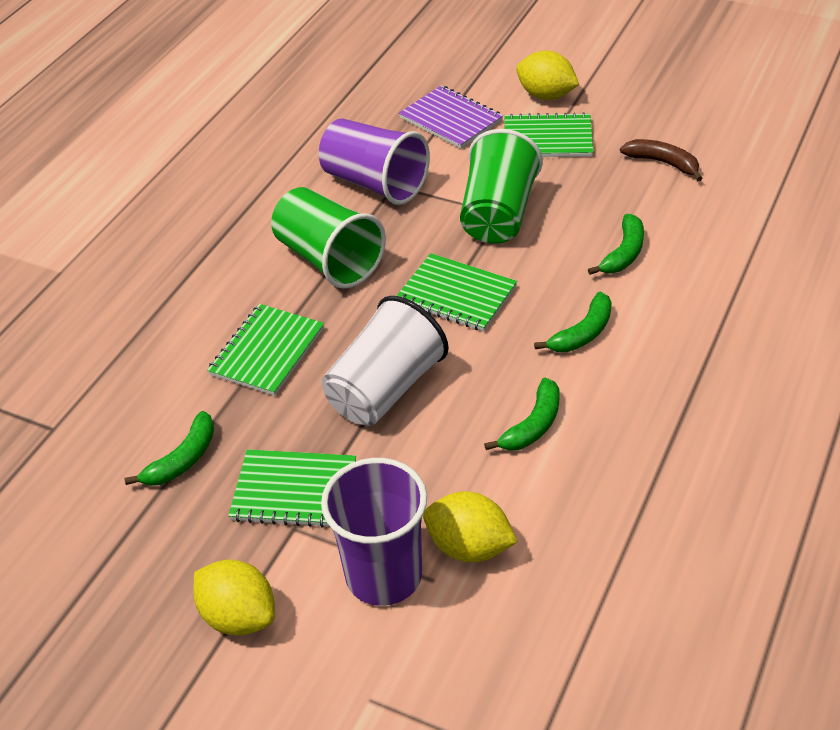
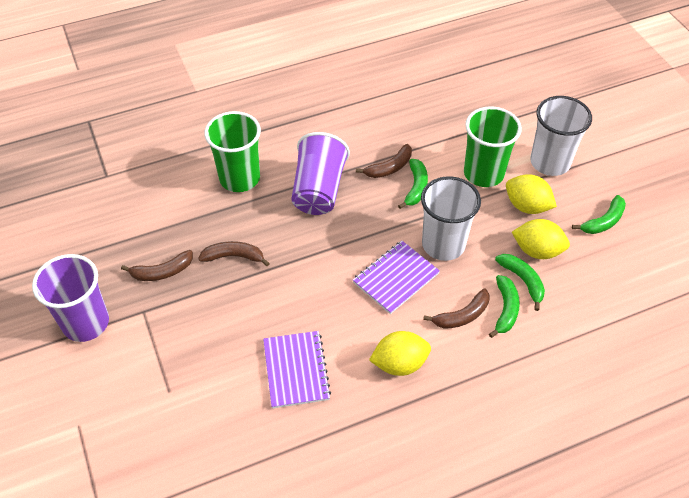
brown banana: 1 -> 4
green notebook: 4 -> 0
purple notebook: 1 -> 2
white cup: 1 -> 2

